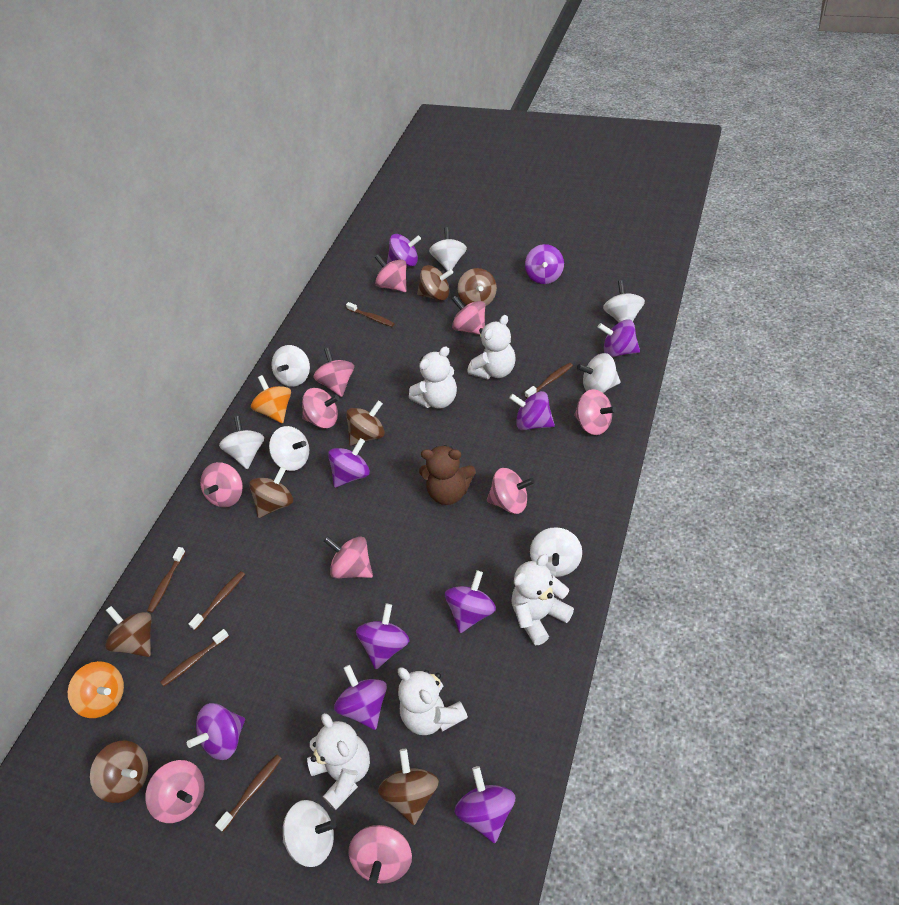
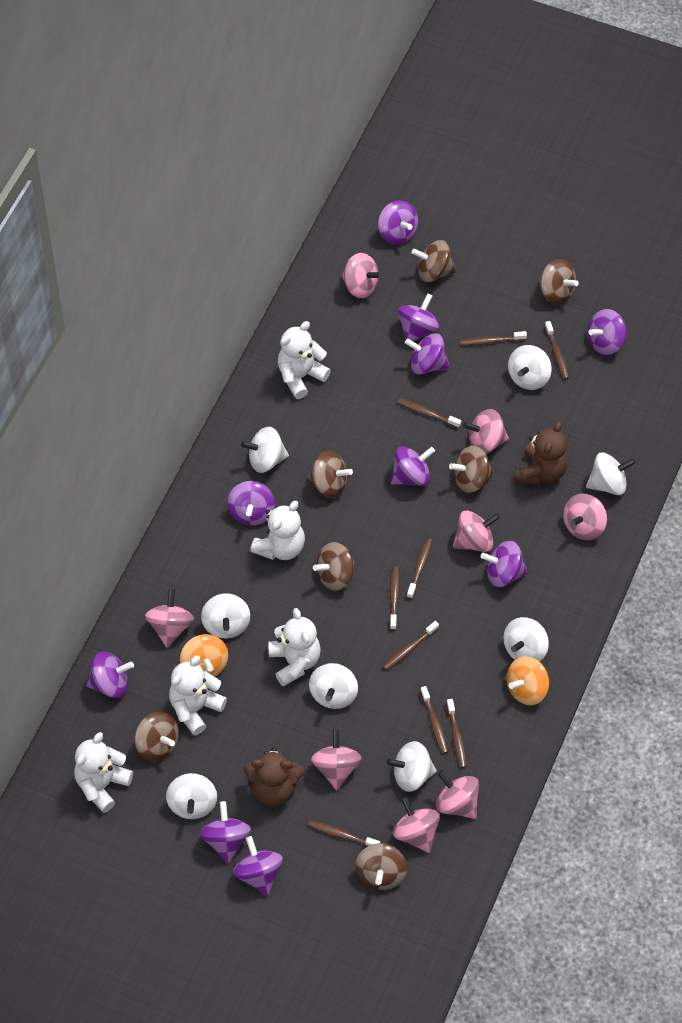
brown teddy bear: 1 -> 2
brown toothbrush: 6 -> 9
pink spinning top: 10 -> 8

